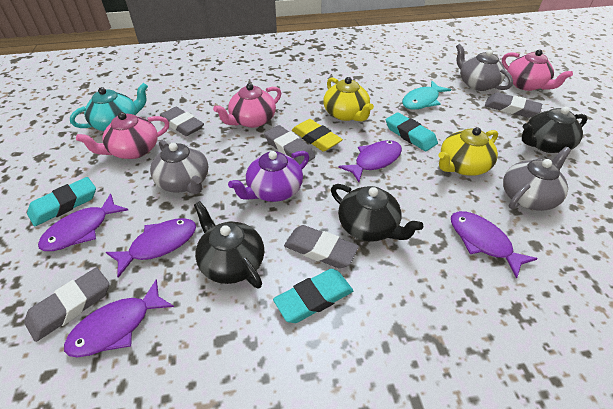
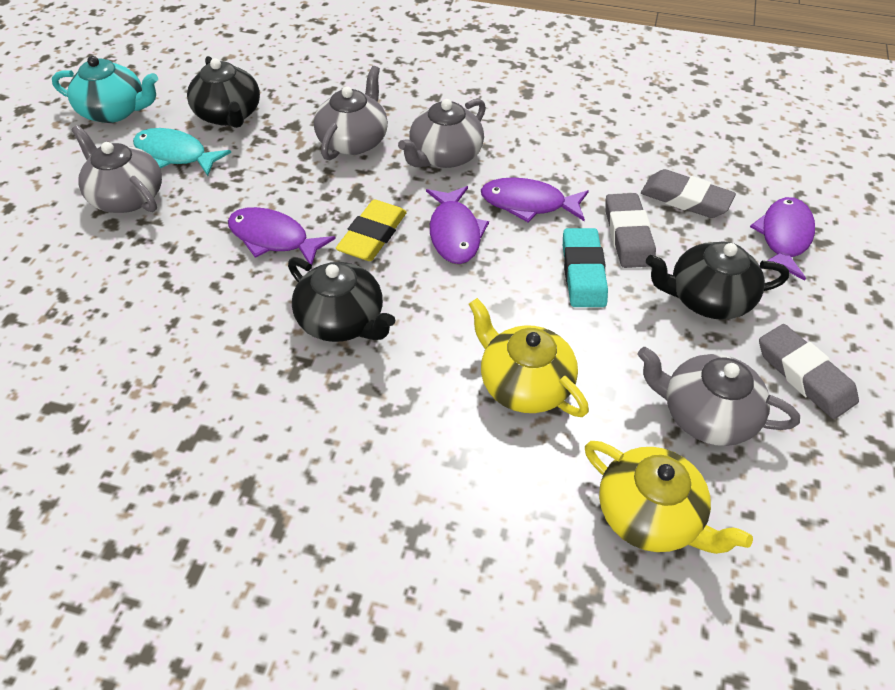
grey eraser: 5 -> 3
grey teapot: 3 -> 4
pink teapot: 3 -> 0
purple fish: 5 -> 4
purple teapot: 1 -> 0
turquoise eraser: 3 -> 1

